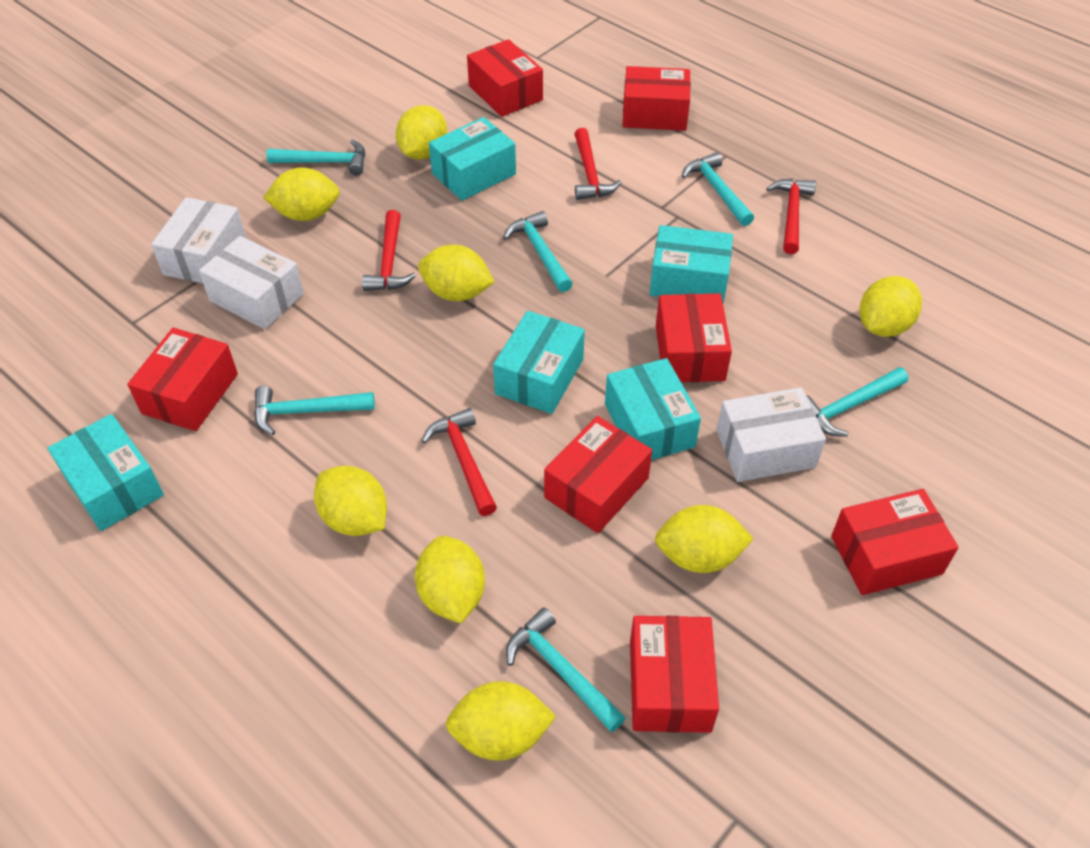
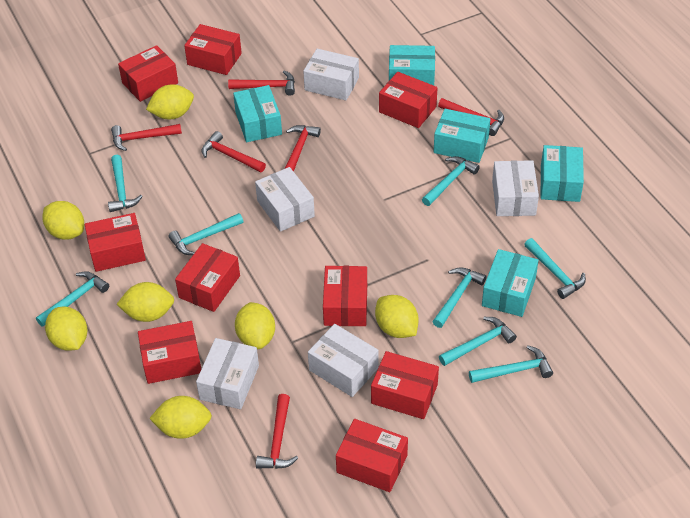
red box: 7 -> 9
red hammer: 4 -> 6
turquoise hammer: 6 -> 8
white box: 3 -> 5
yellow lemon: 8 -> 7

